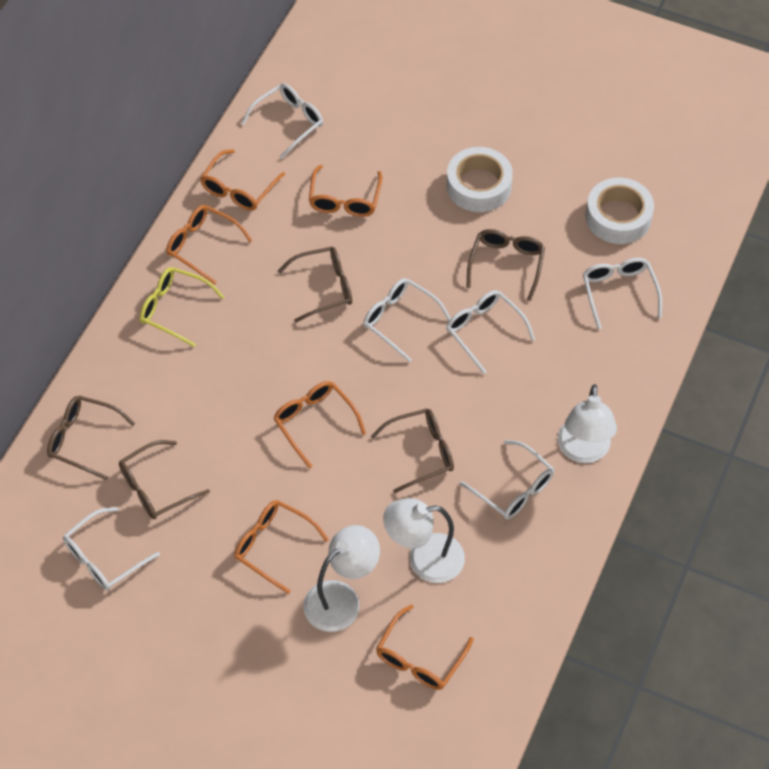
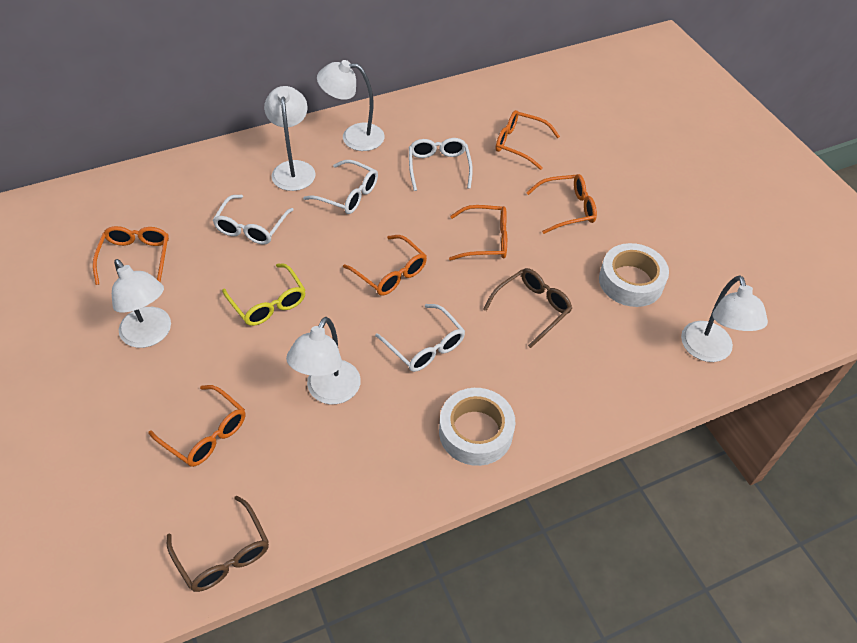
brown glasses: 5 -> 2
white glasses: 6 -> 4
white lamp: 3 -> 5

